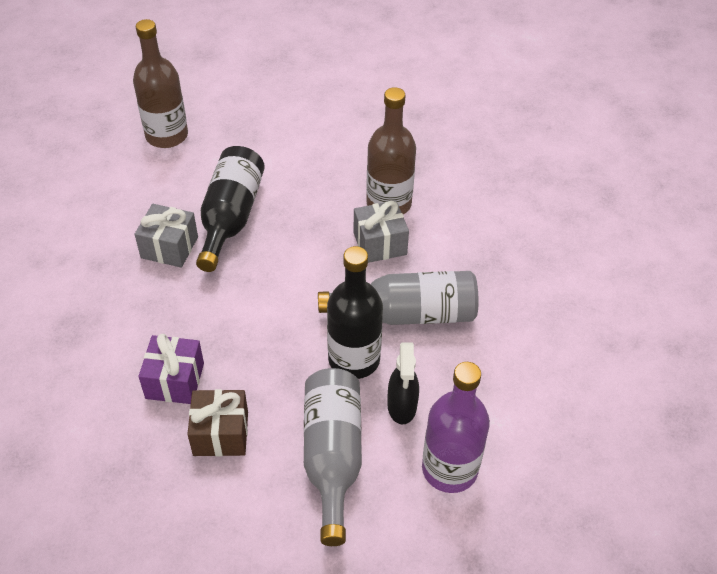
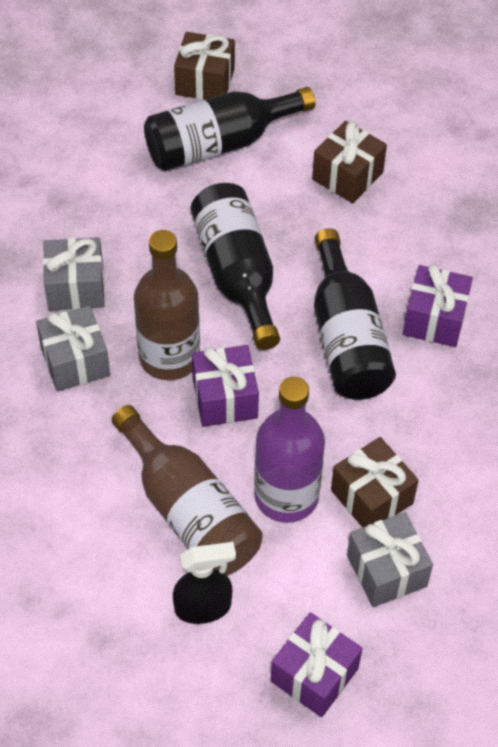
black bottle: 2 -> 3
brown gift: 1 -> 3
grey bottle: 2 -> 0
grey gift: 2 -> 3
purple gift: 1 -> 3

